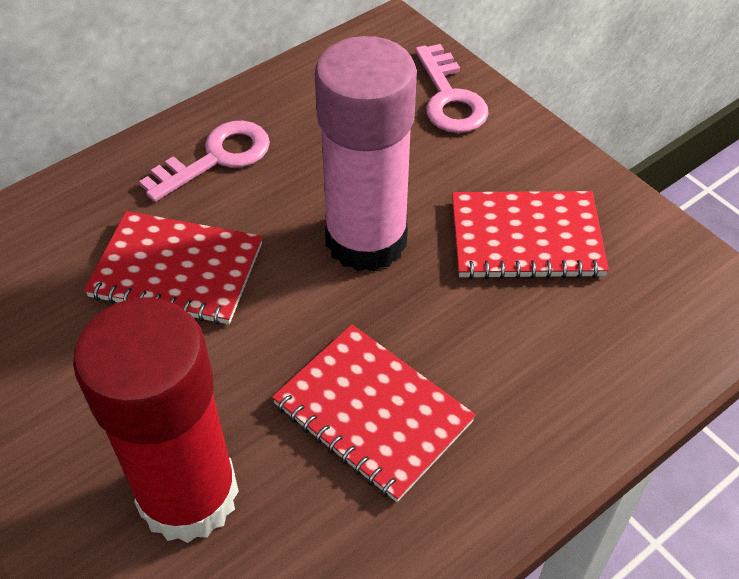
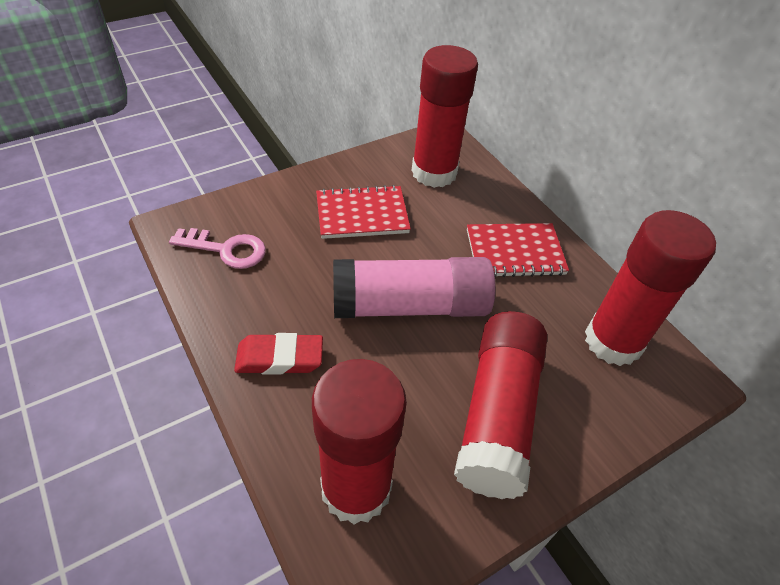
pink key: 2 -> 1
red eraser: 0 -> 1
red glue stick: 1 -> 4
red notebook: 3 -> 2

